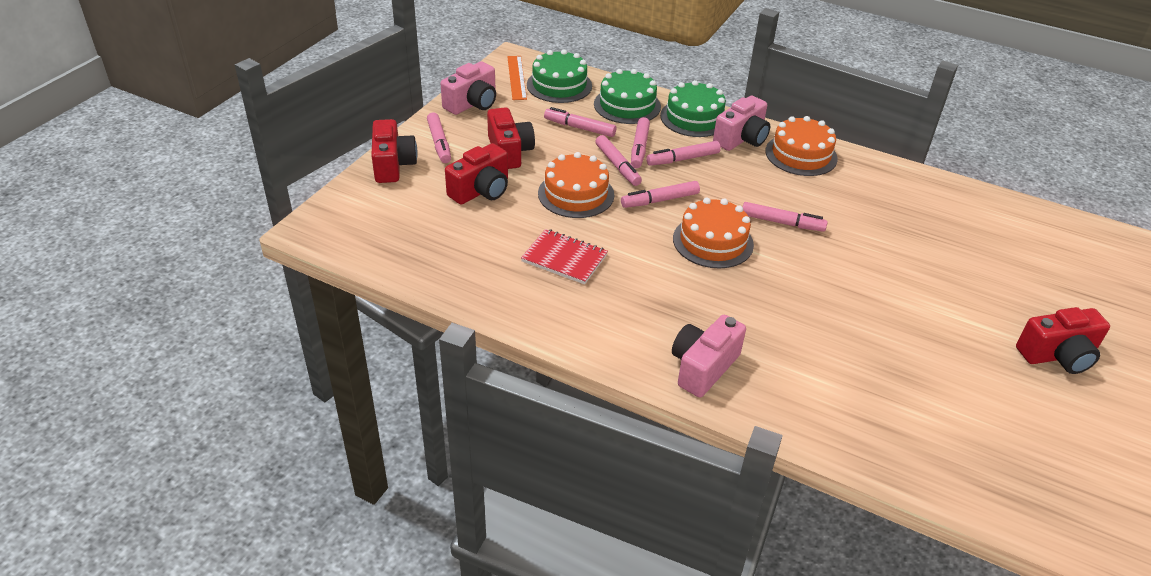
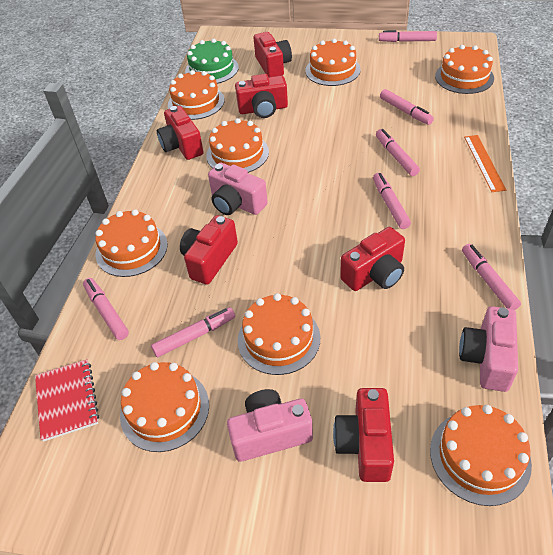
green cake: 3 -> 1
orange cake: 3 -> 8
red camera: 4 -> 6

